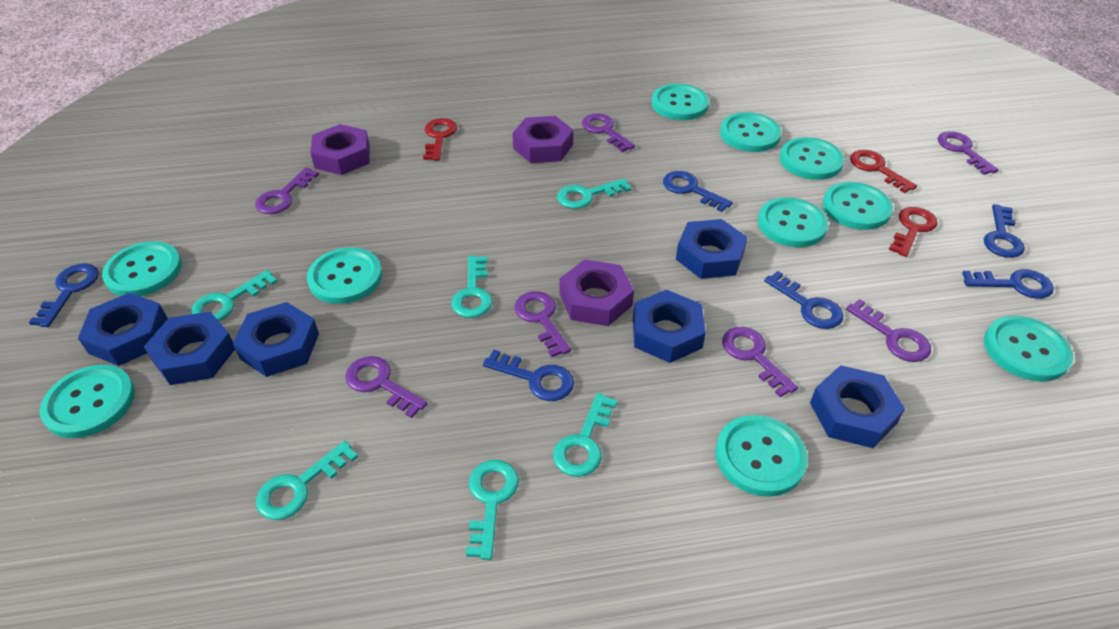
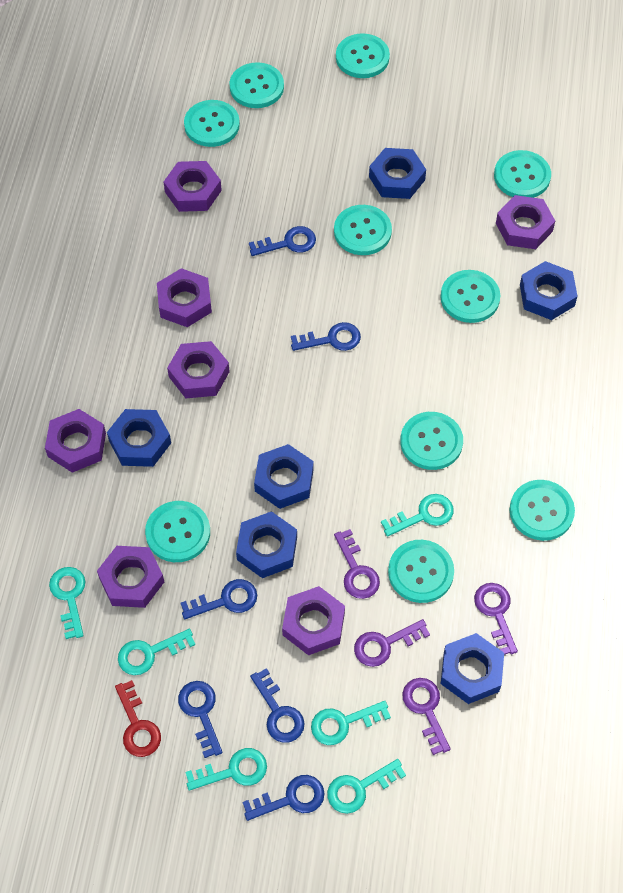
purple key: 7 -> 4
purple nut: 3 -> 7
red key: 3 -> 1

